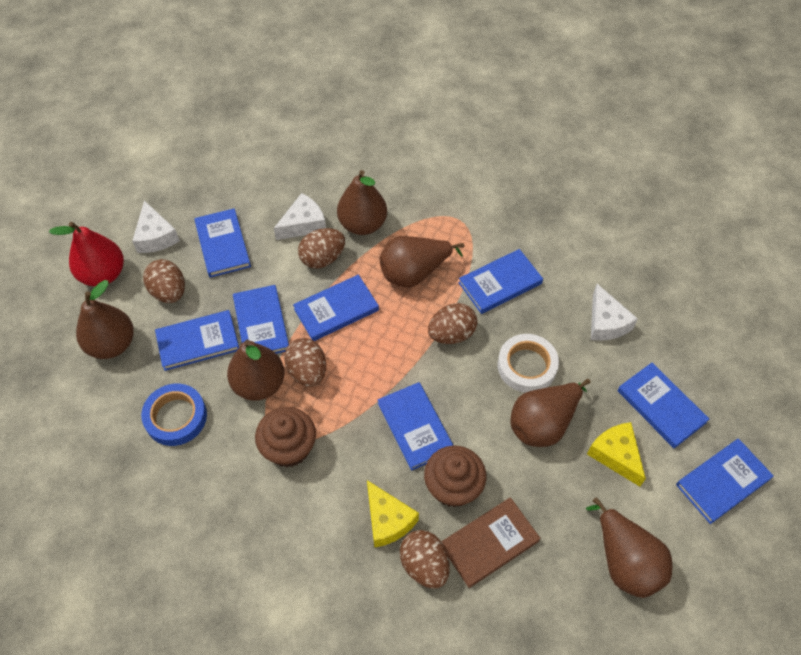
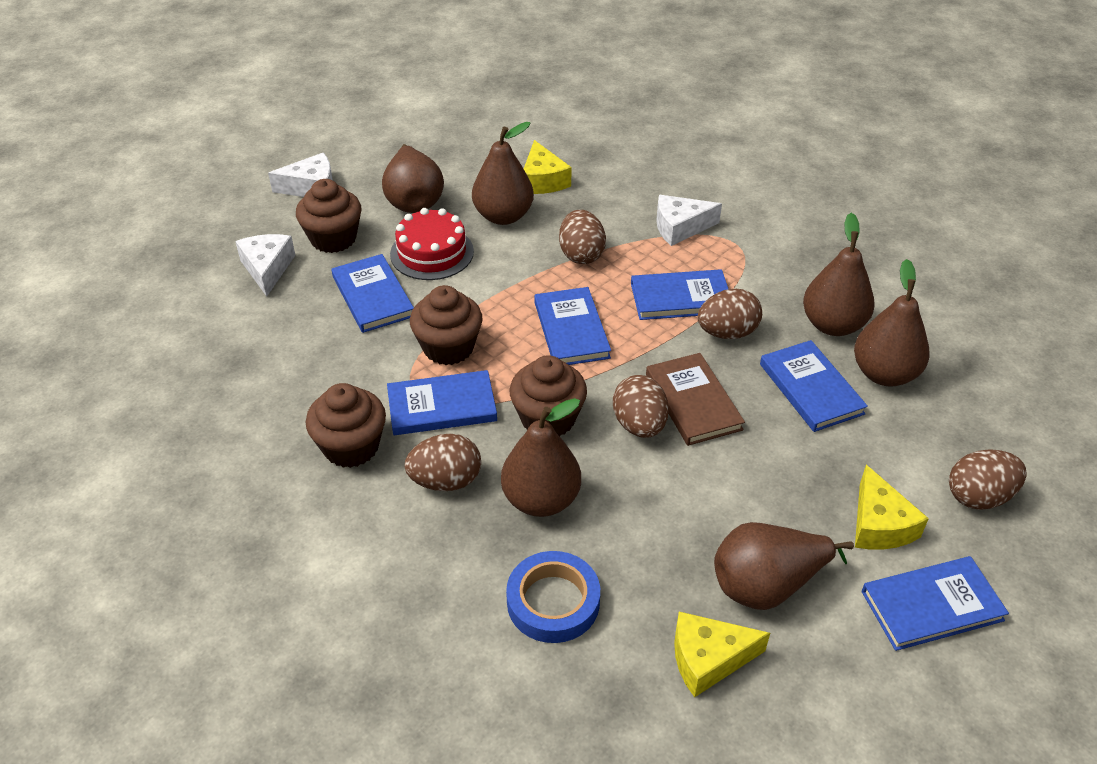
blue book: 8 -> 6
brown cupcake: 2 -> 4
red cake: 0 -> 1
red pear: 1 -> 0
white tape: 1 -> 0
yellow cheese: 2 -> 3

